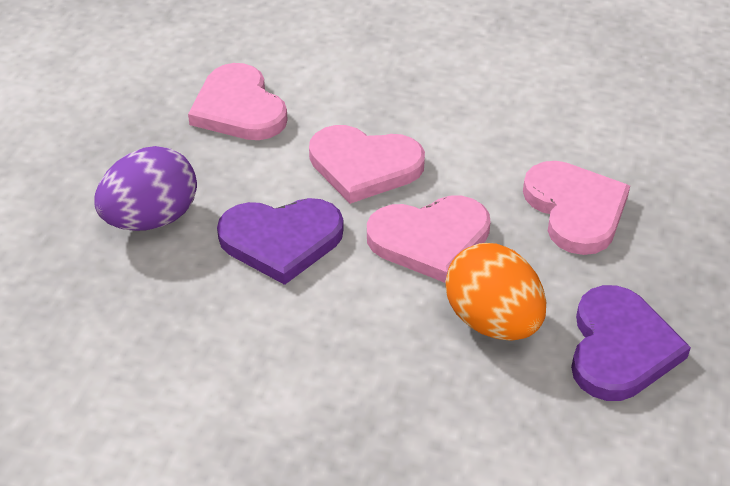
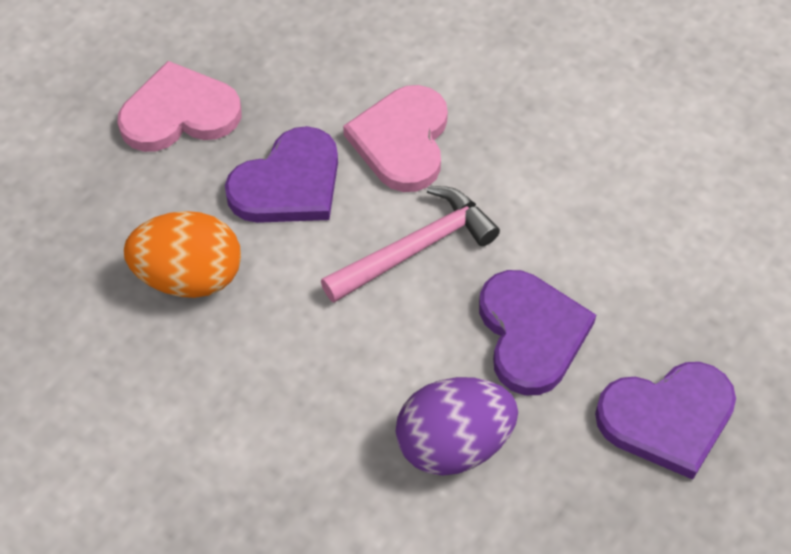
pink hammer: 0 -> 1
pink heart: 4 -> 2
purple heart: 2 -> 3

